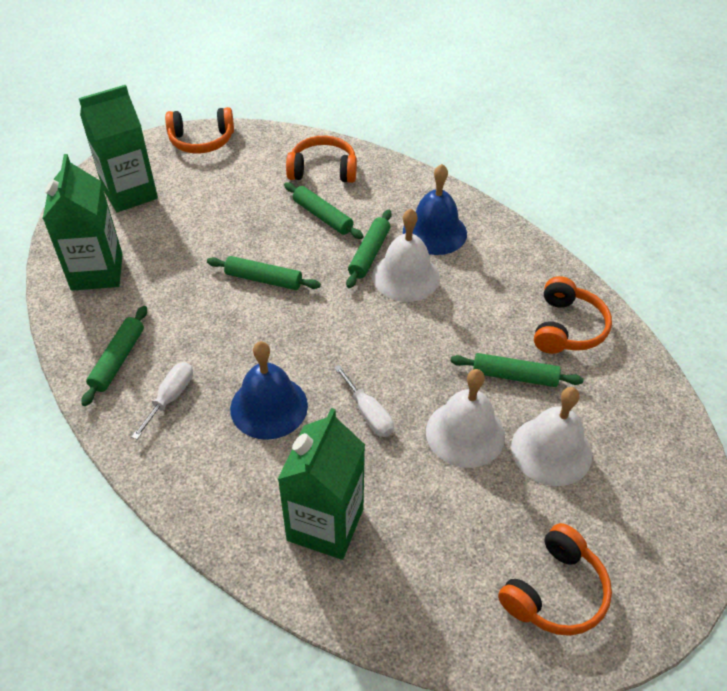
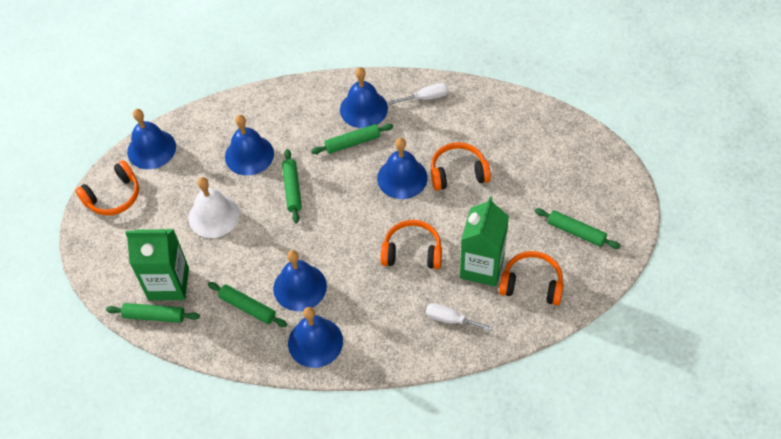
blue bell: 2 -> 6
green carton: 3 -> 2
white bell: 3 -> 1

